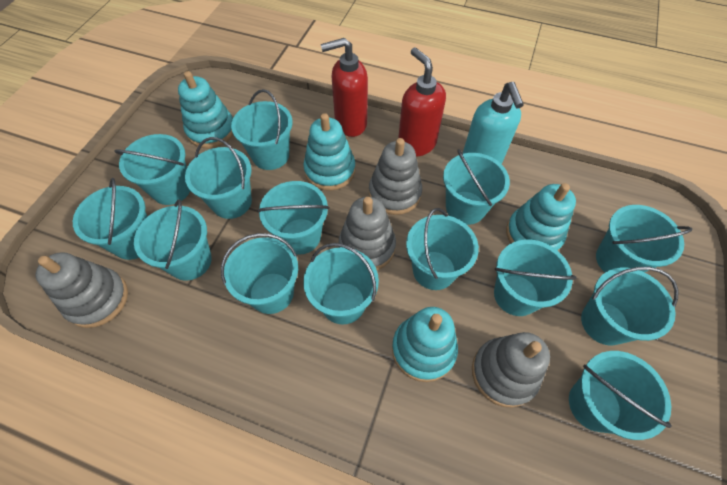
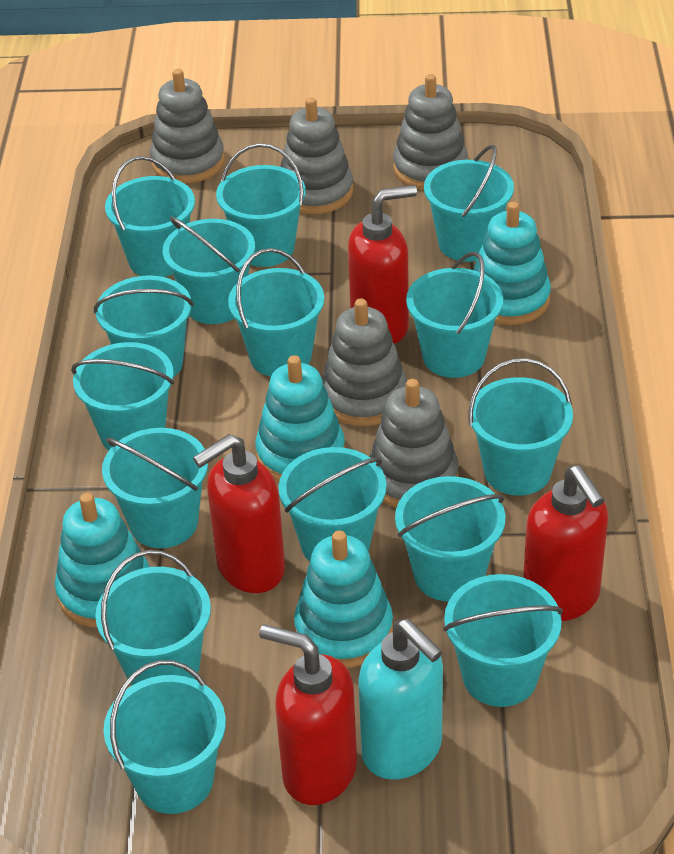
grey stacking toy: 4 -> 5
red soap dispenser: 2 -> 4
turquoise bucket: 14 -> 15

